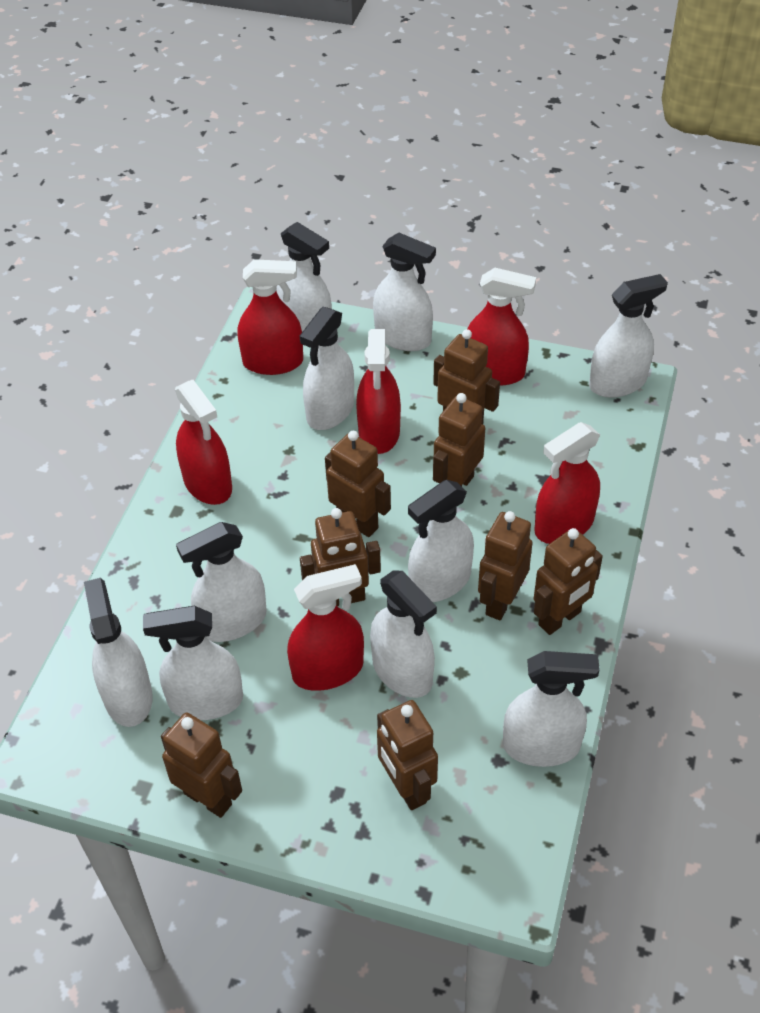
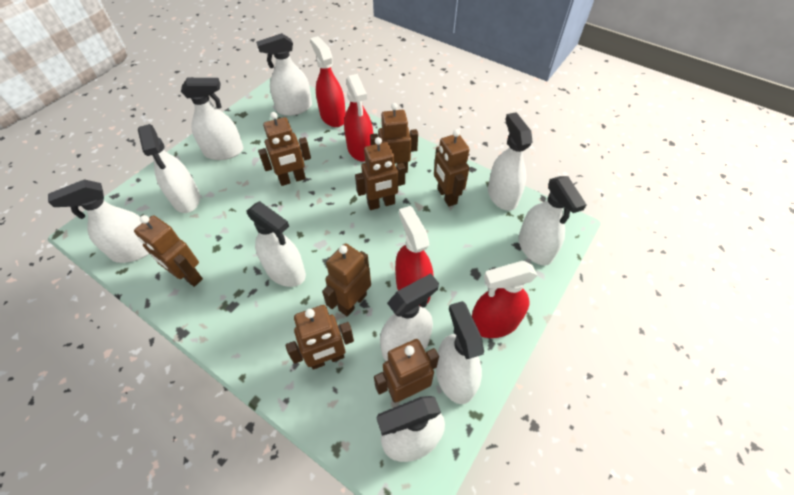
red spray bottle: 6 -> 4

